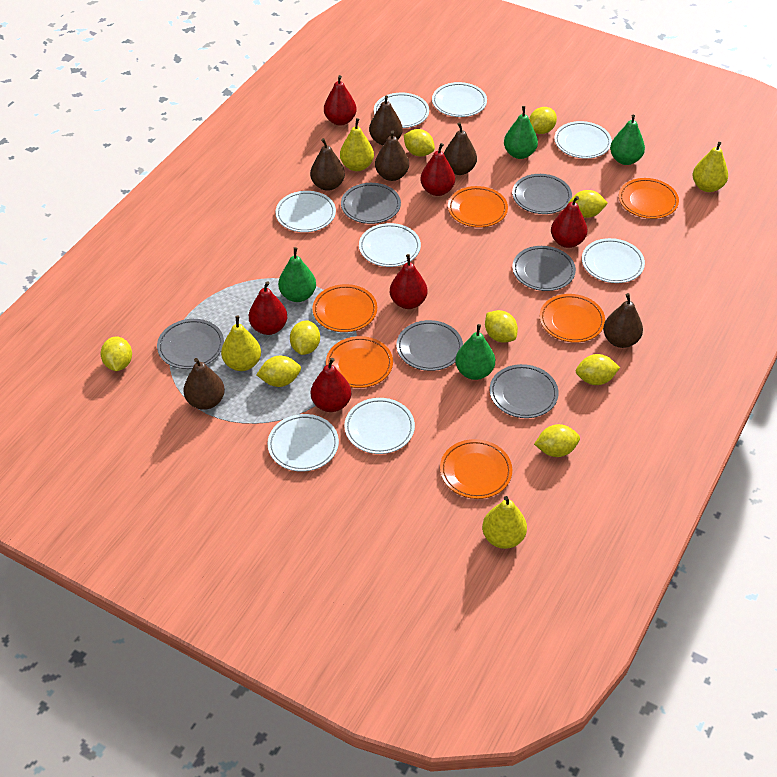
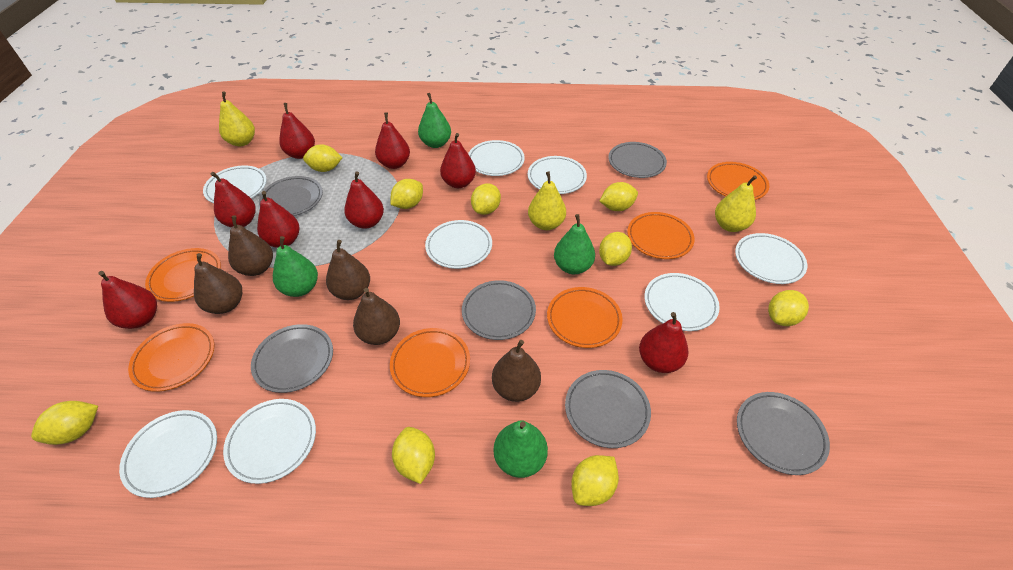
brown pear: 6 -> 5
red pear: 6 -> 8
yellow pear: 4 -> 3

